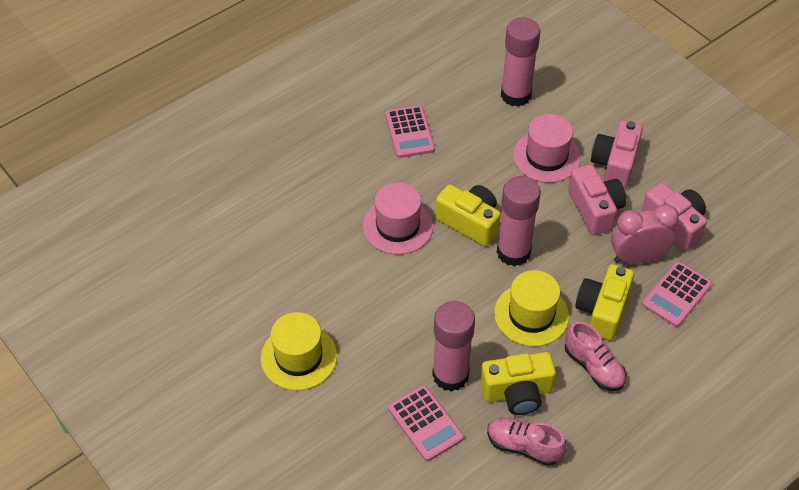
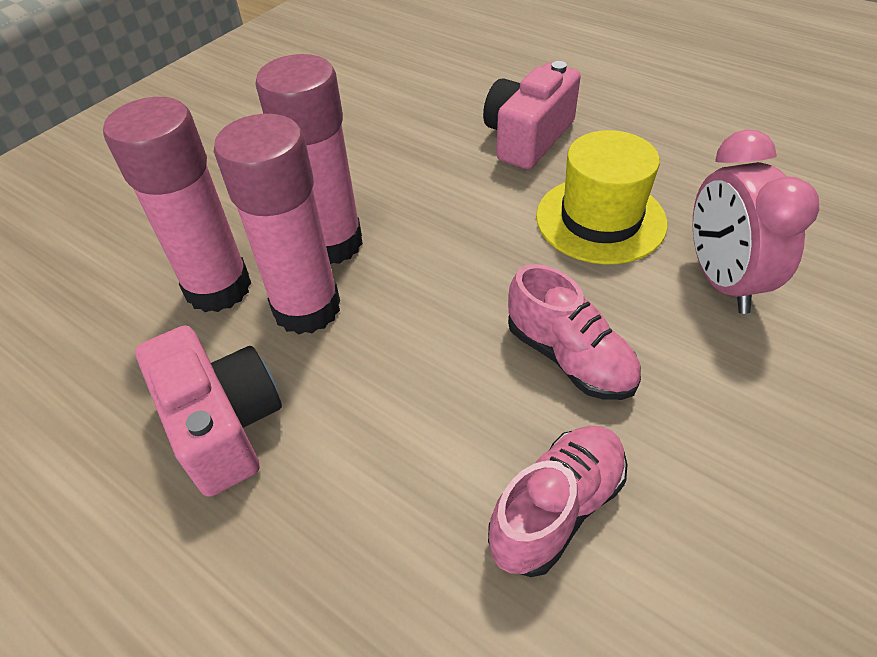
pink calculator: 3 -> 0
pink camera: 3 -> 2
pink hat: 2 -> 0
yellow camera: 3 -> 0
yellow hat: 2 -> 1

